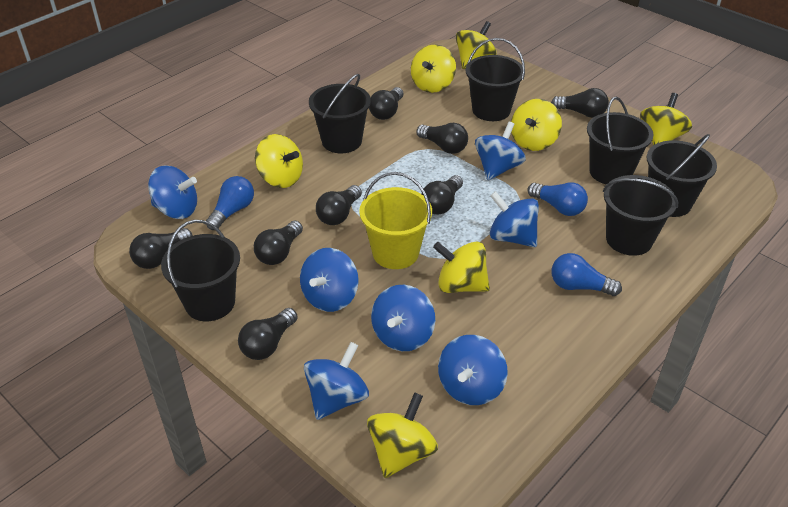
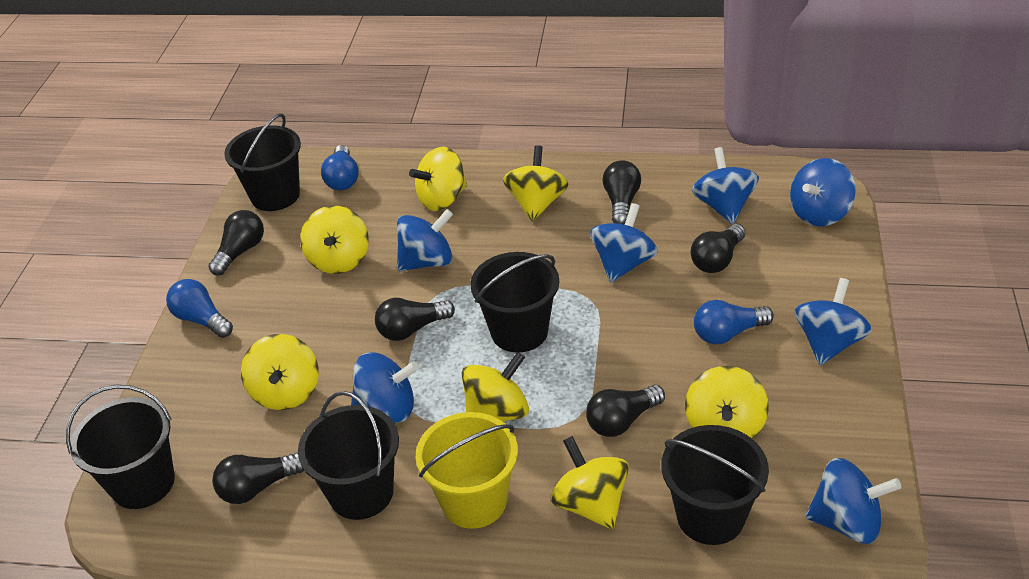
black bucket: 6 -> 5
black light bulb: 8 -> 6

